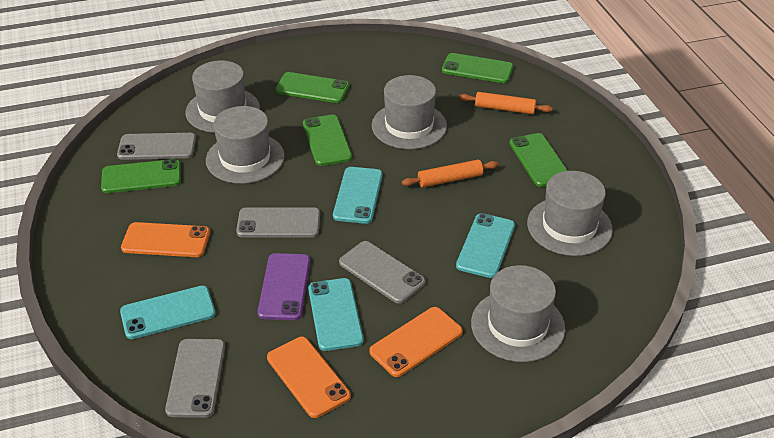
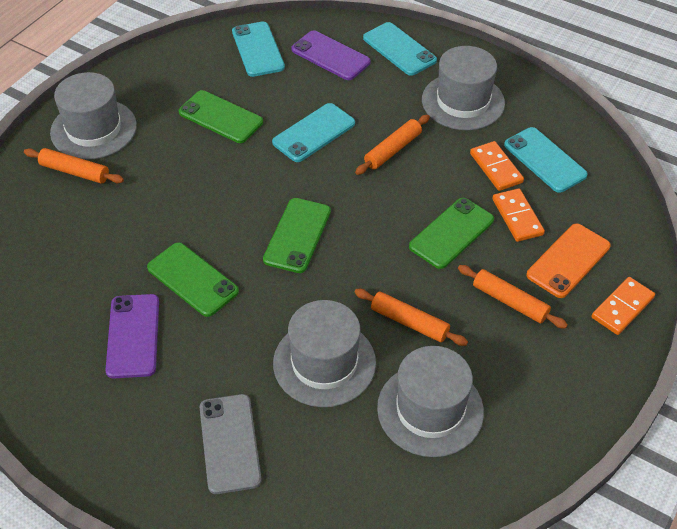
green phone: 5 -> 4
grey hat: 5 -> 4
grey phone: 4 -> 1
orange domino: 0 -> 3
orange phone: 3 -> 1
orange rolling pin: 2 -> 4
purple phone: 1 -> 2

